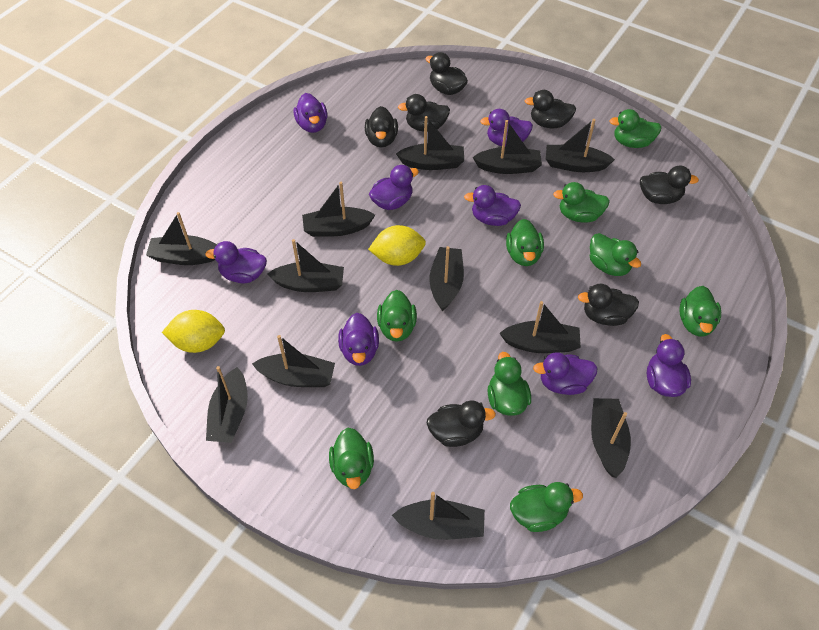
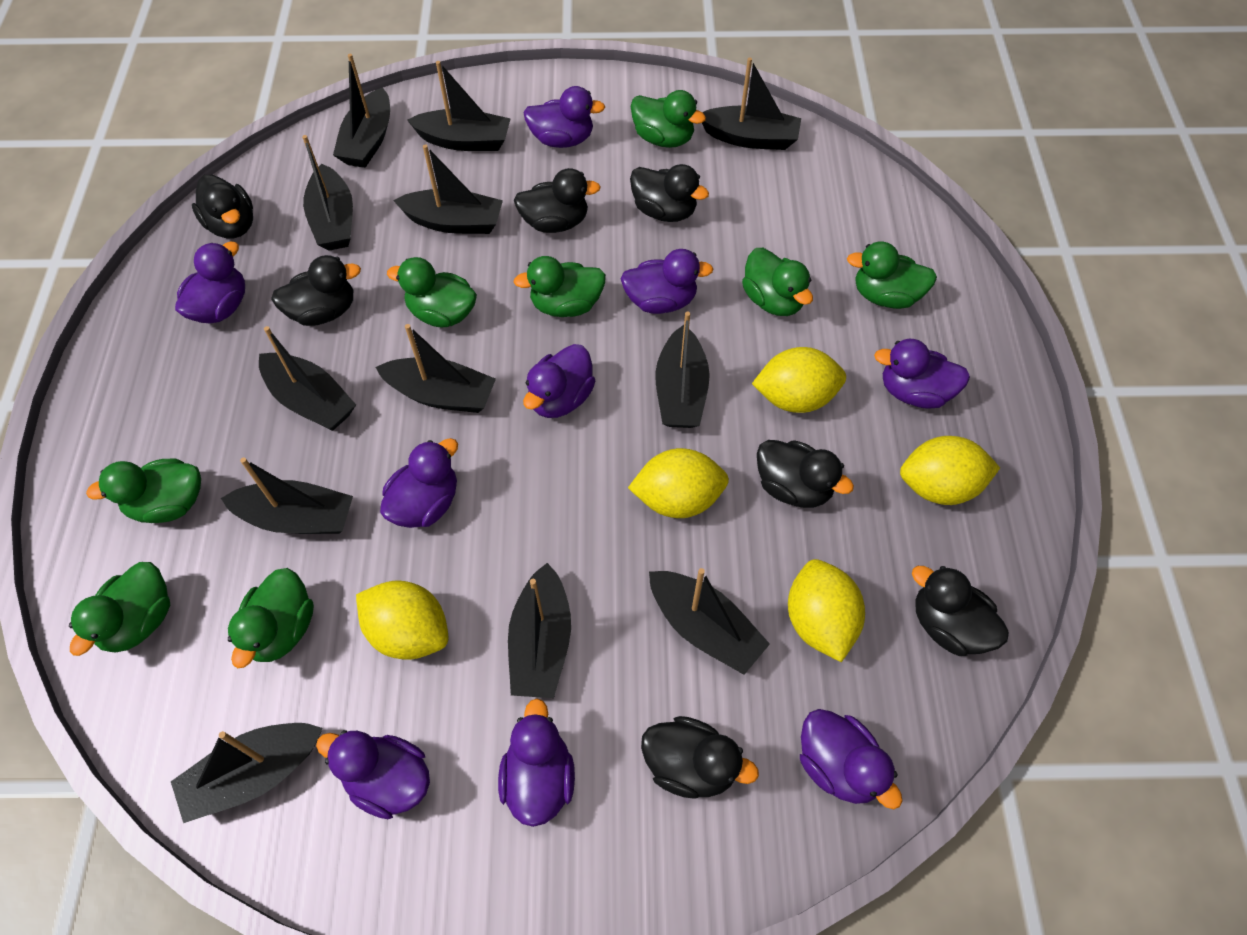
green duck: 9 -> 8
purple duck: 8 -> 9
yellow lemon: 2 -> 5

